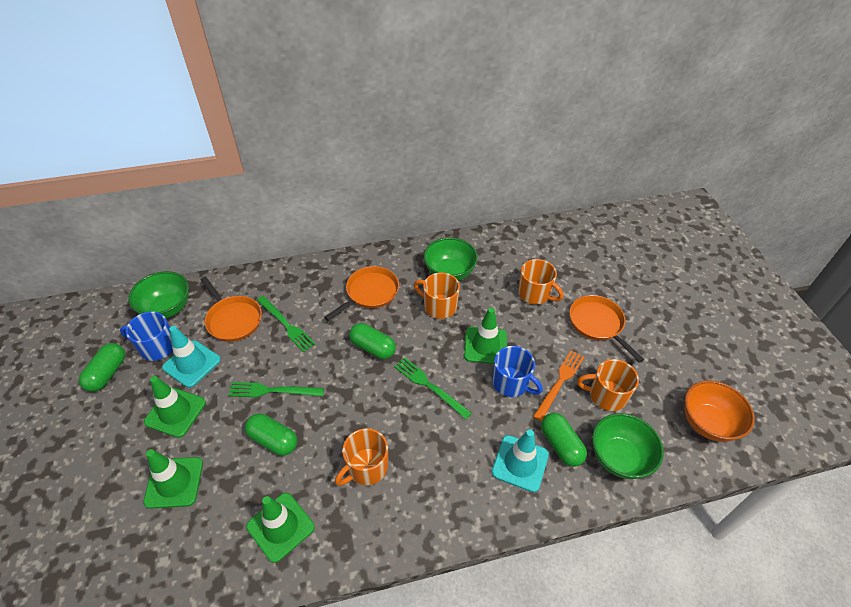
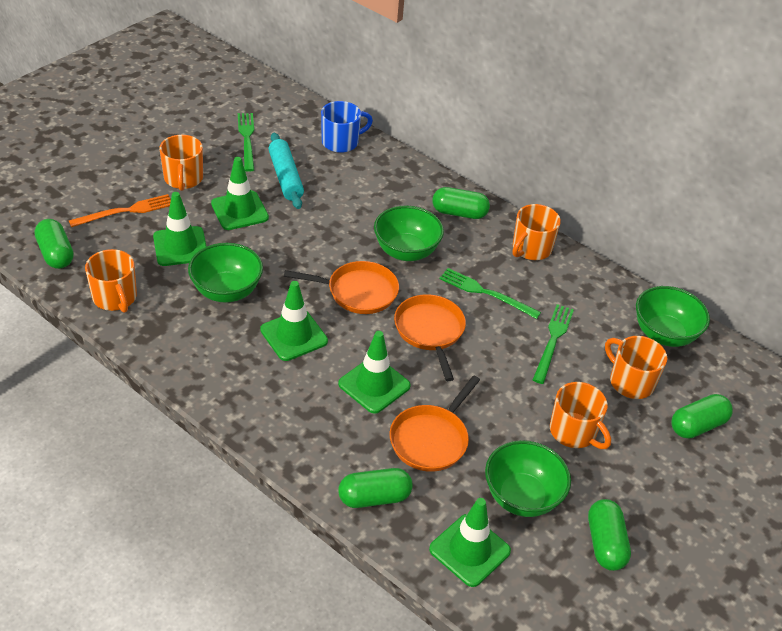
blue mug: 2 -> 1
green bowl: 3 -> 4
green capsule: 4 -> 5
green traffic cone: 4 -> 5
orange bowl: 1 -> 0
orange mug: 4 -> 5
turquoise rolling pin: 0 -> 1
turquoise traffic cone: 2 -> 0

